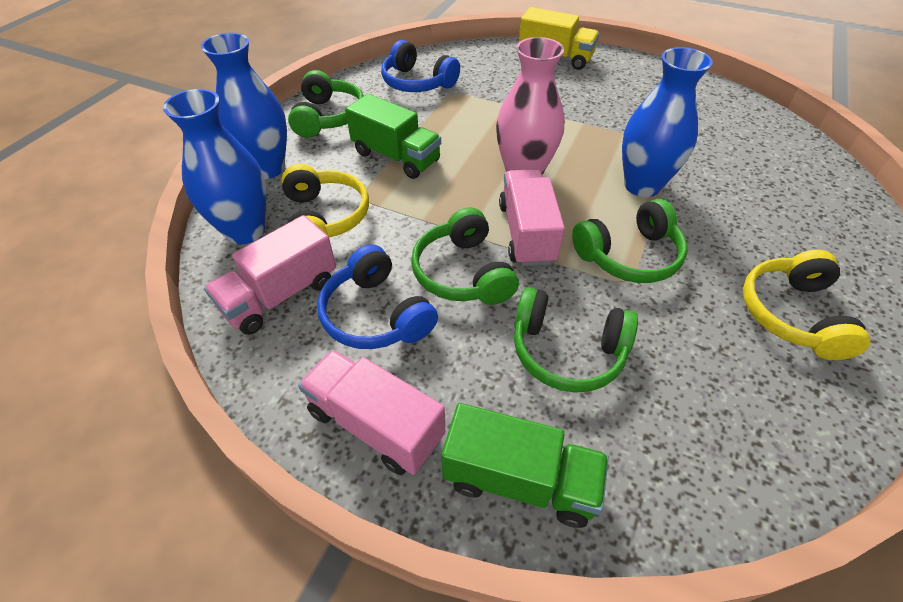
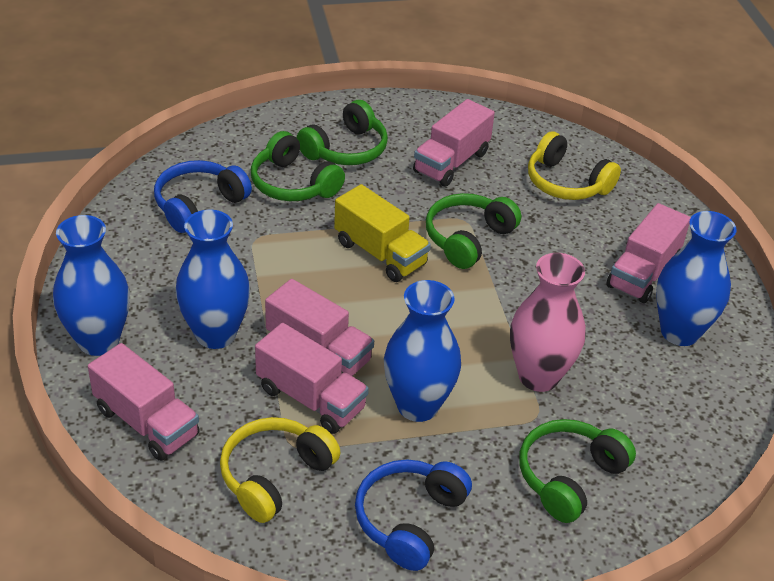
blue vase: 3 -> 4
green truck: 2 -> 0
pink truck: 3 -> 5

